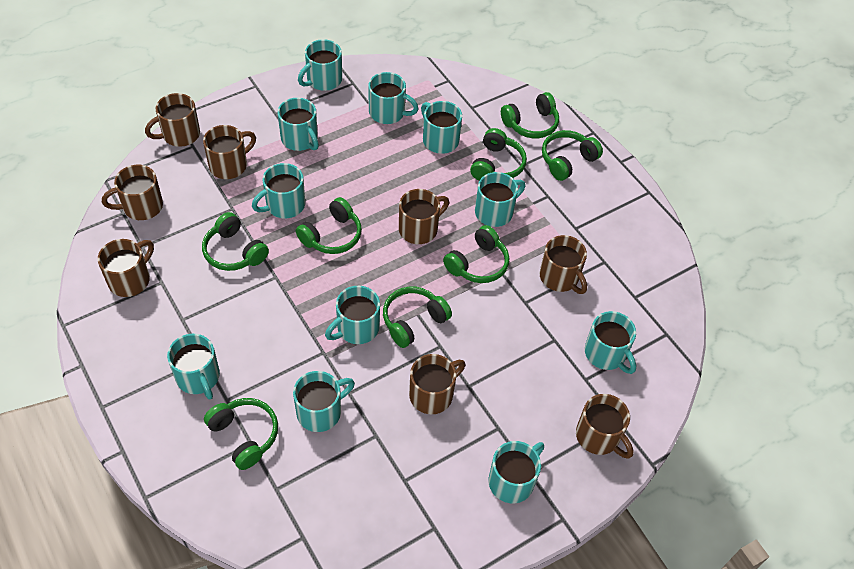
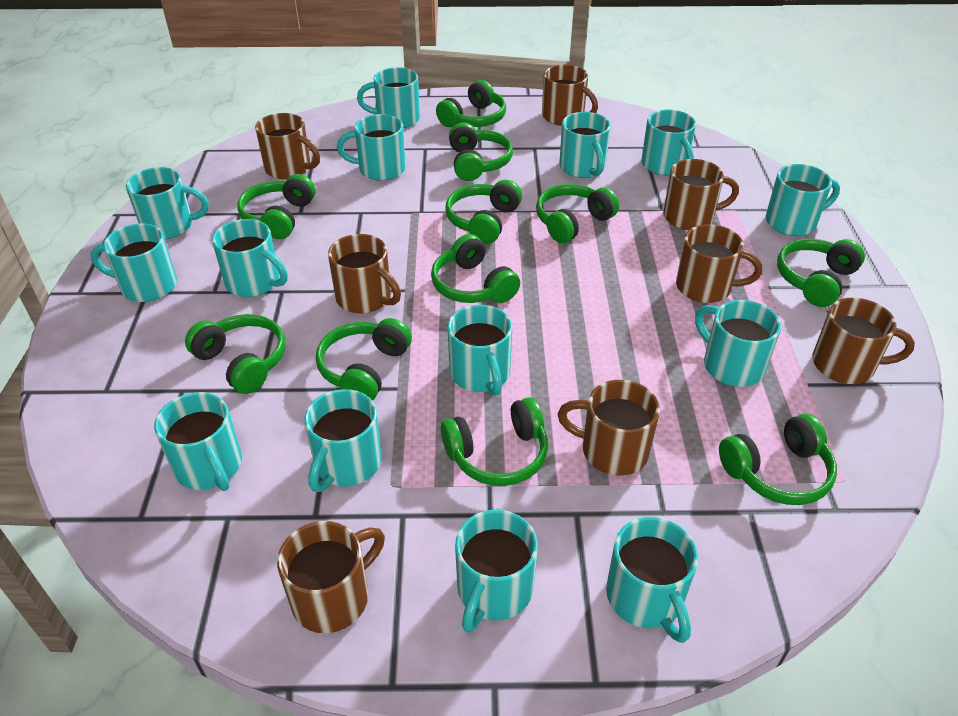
green headphones: 8 -> 11
turquoise mug: 11 -> 14

